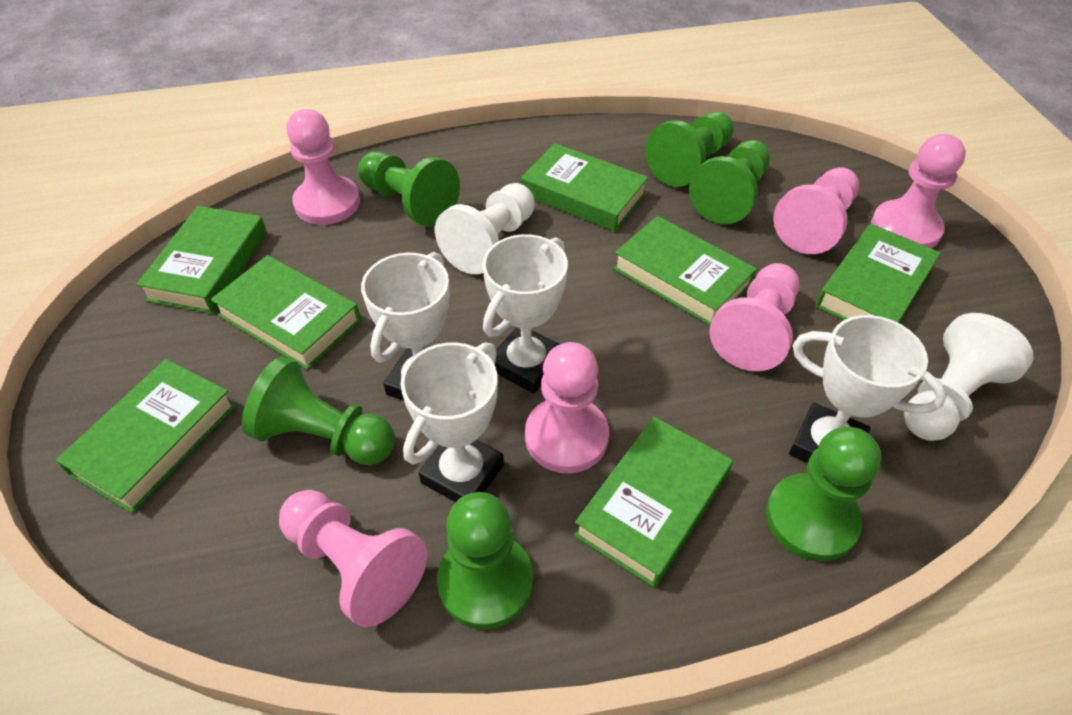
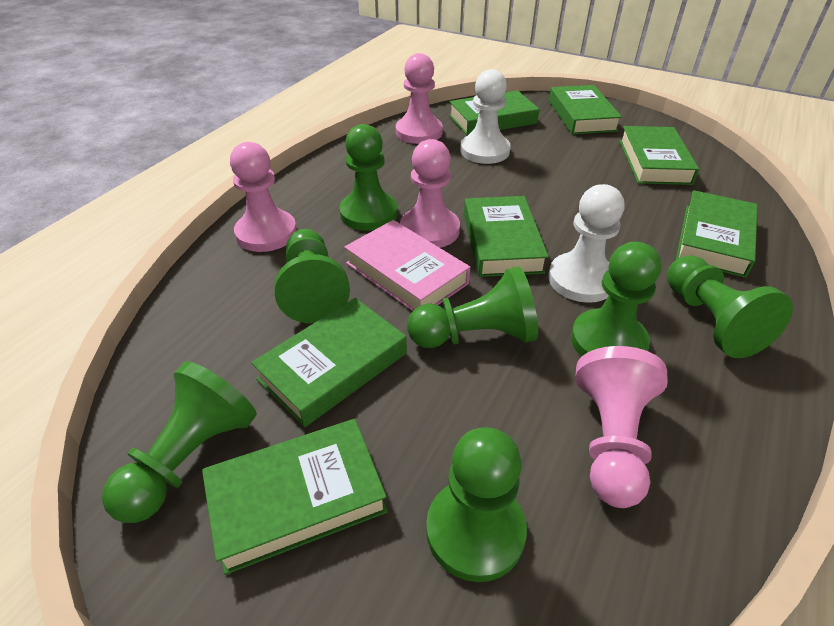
green pawn: 6 -> 7
pink book: 0 -> 1
pink pawn: 6 -> 4
white trophy: 4 -> 0

